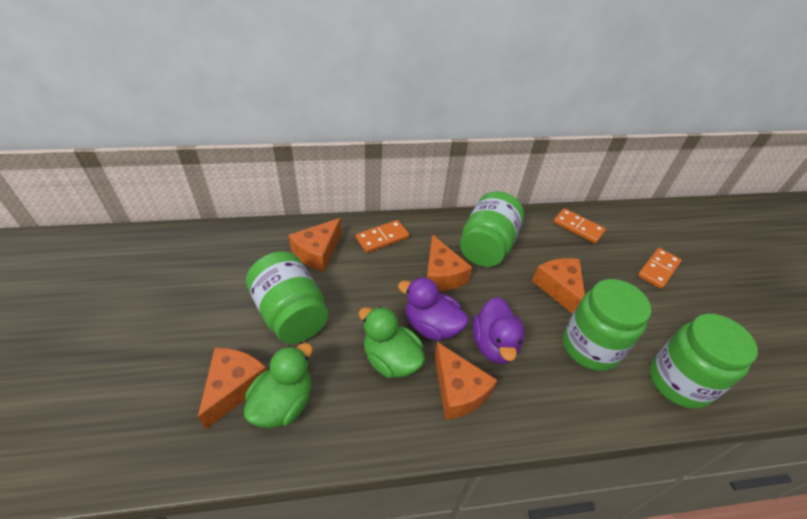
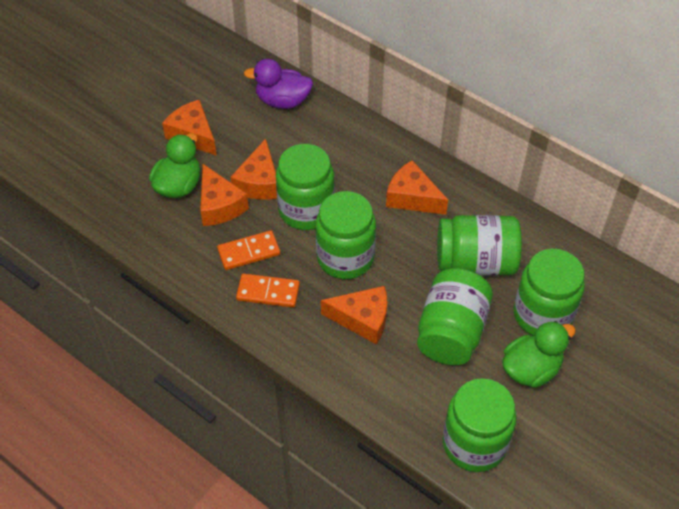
green jar: 4 -> 6
orange domino: 3 -> 2
purple duck: 2 -> 1

